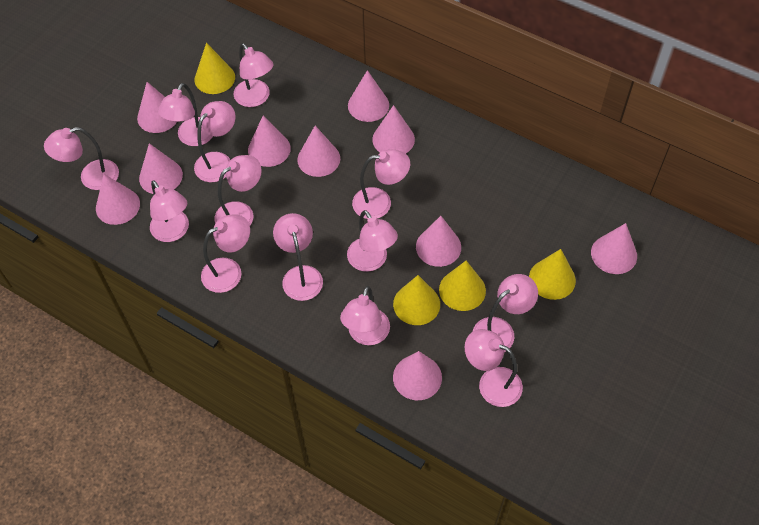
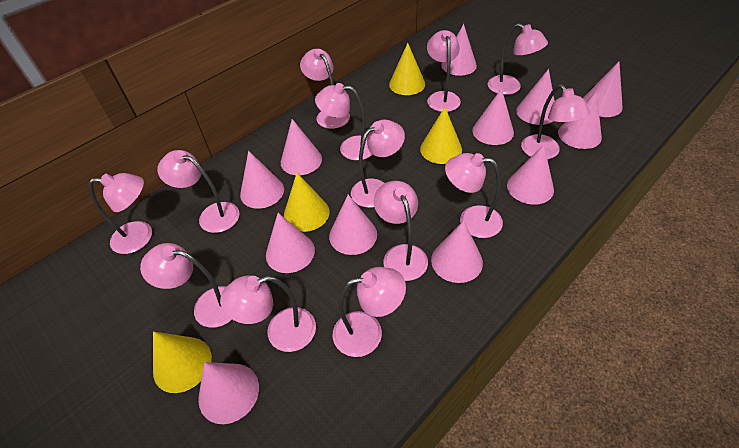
pink cone: 10 -> 12

